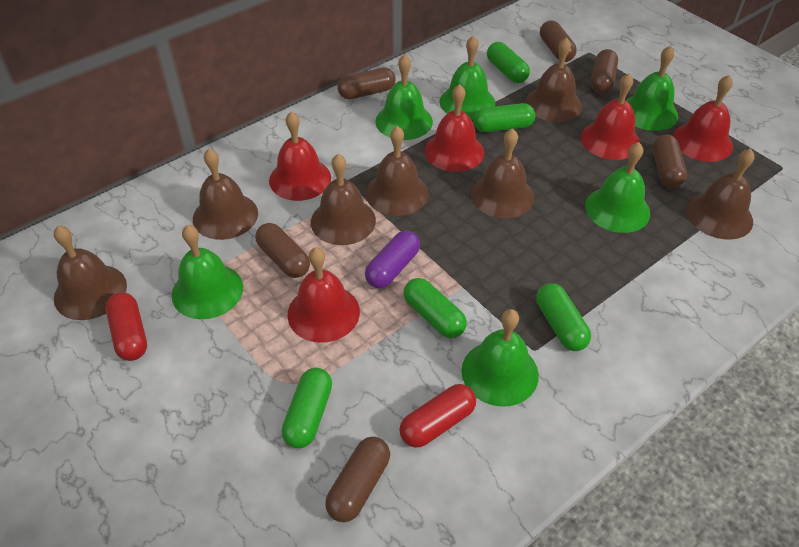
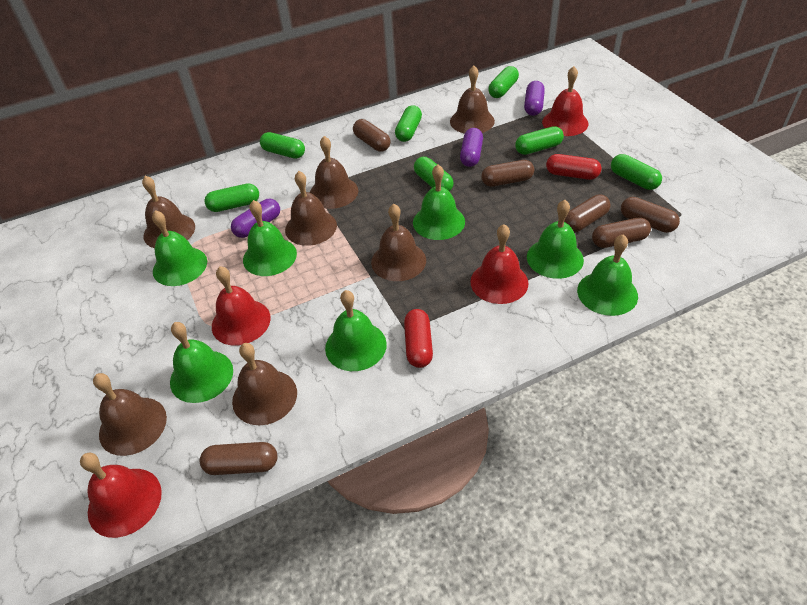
green bell: 6 -> 7
green capsule: 5 -> 7
purple capsule: 1 -> 3
red bell: 5 -> 4

